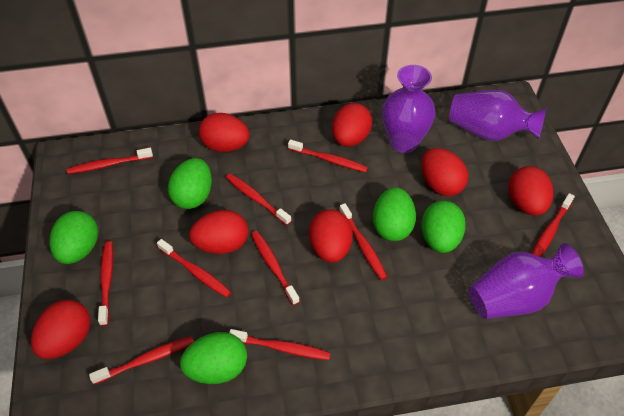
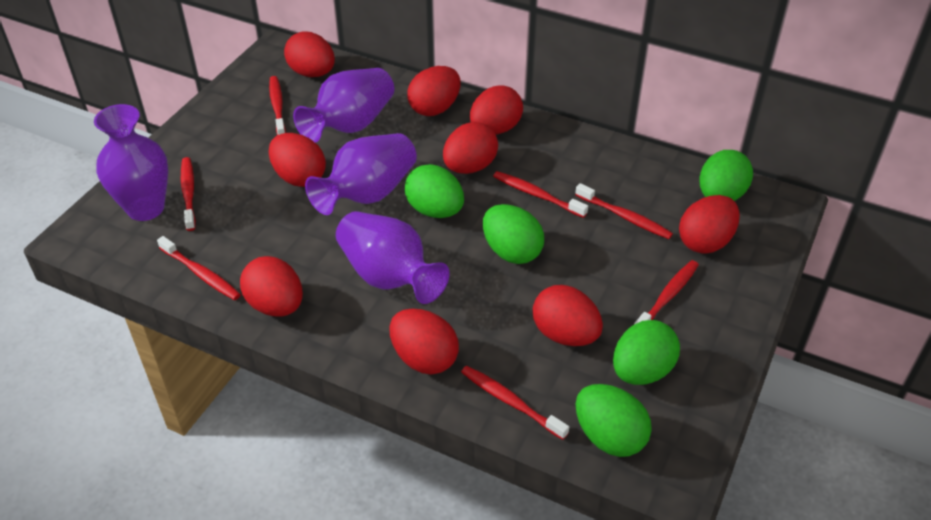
purple vase: 3 -> 4
red egg: 7 -> 9
red toothbrush: 10 -> 7

